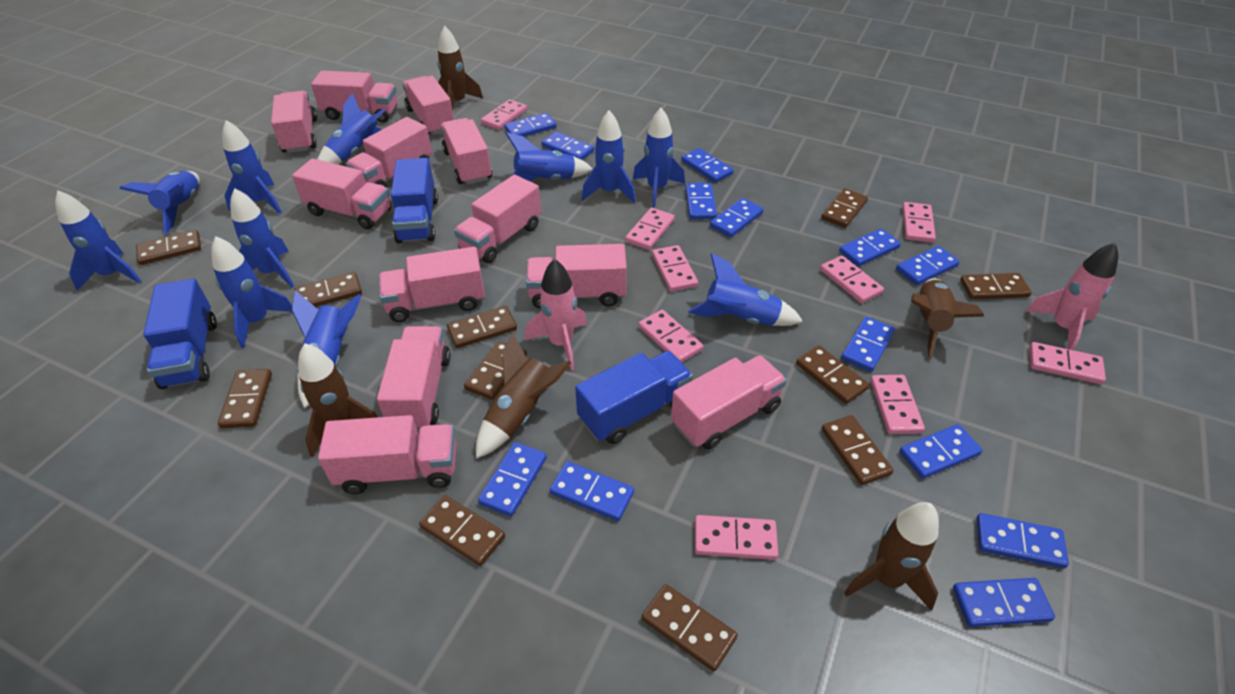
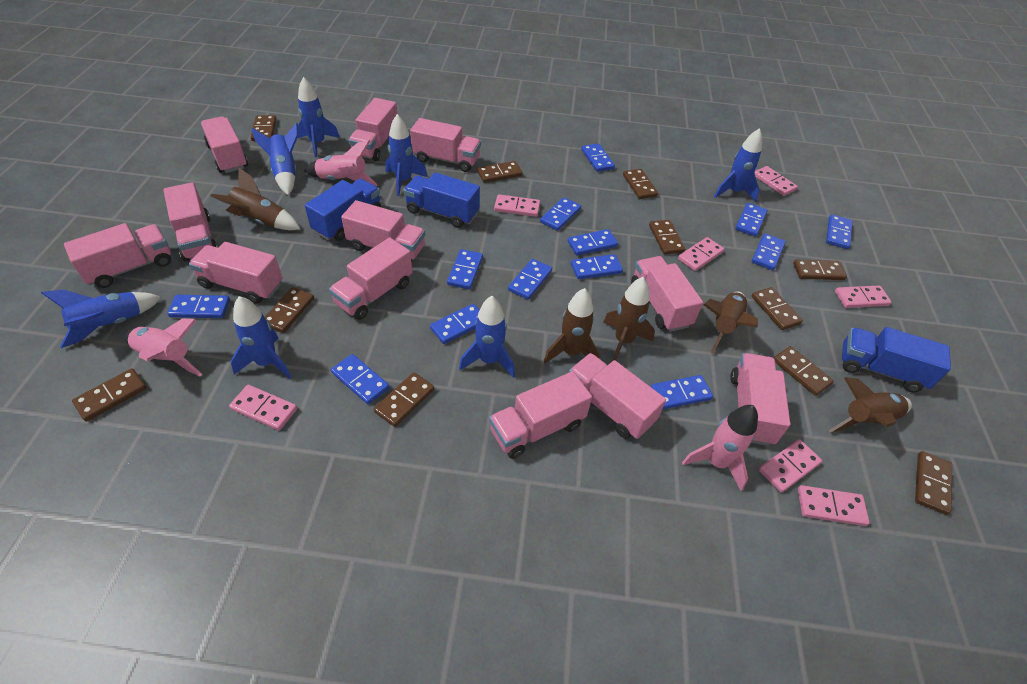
blue rocket: 11 -> 7
pink domino: 9 -> 7
pink rocket: 2 -> 3

